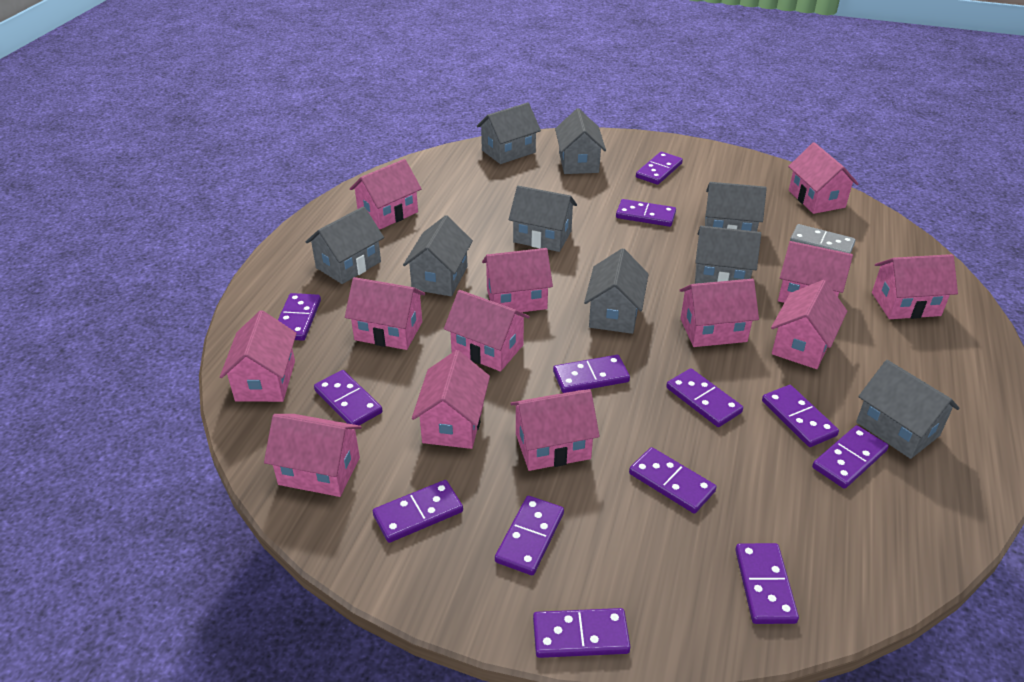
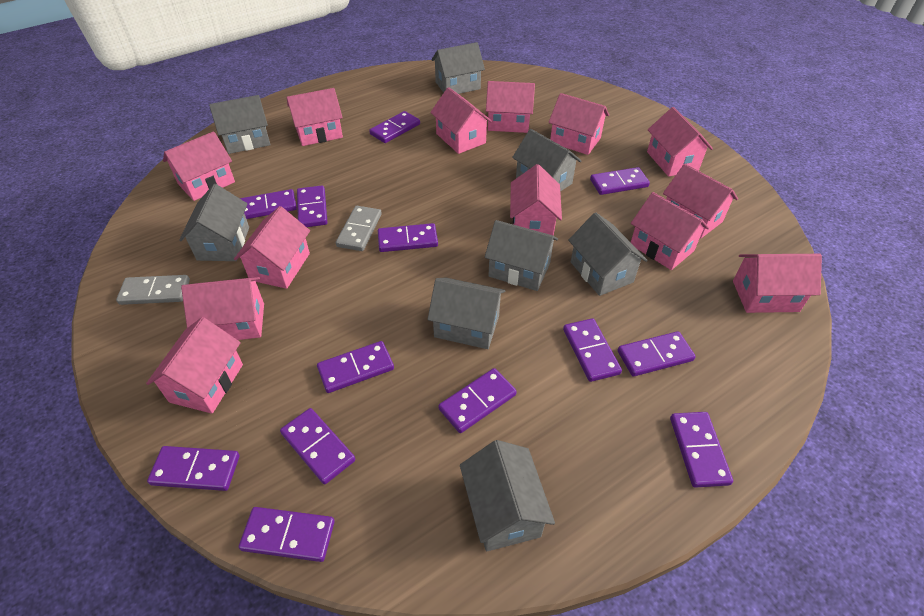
grey domino: 1 -> 2
grey house: 9 -> 8

